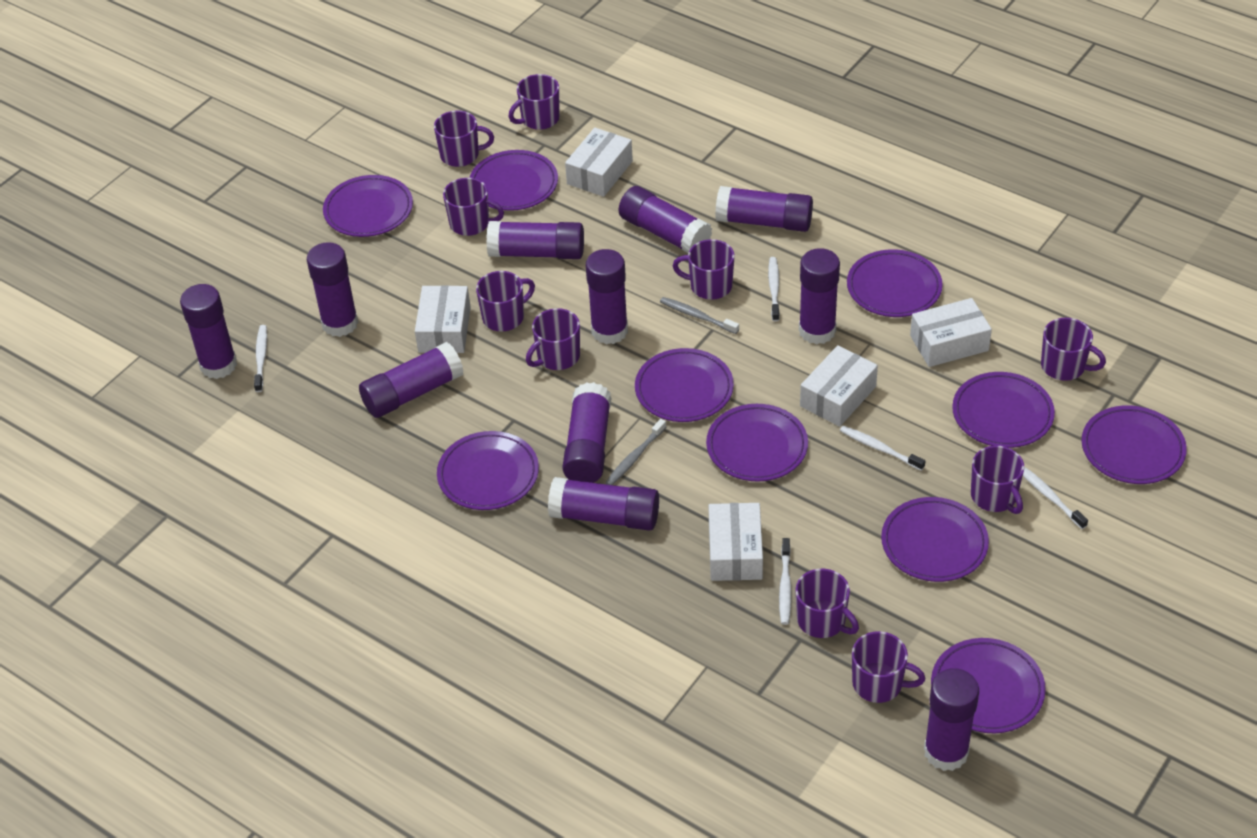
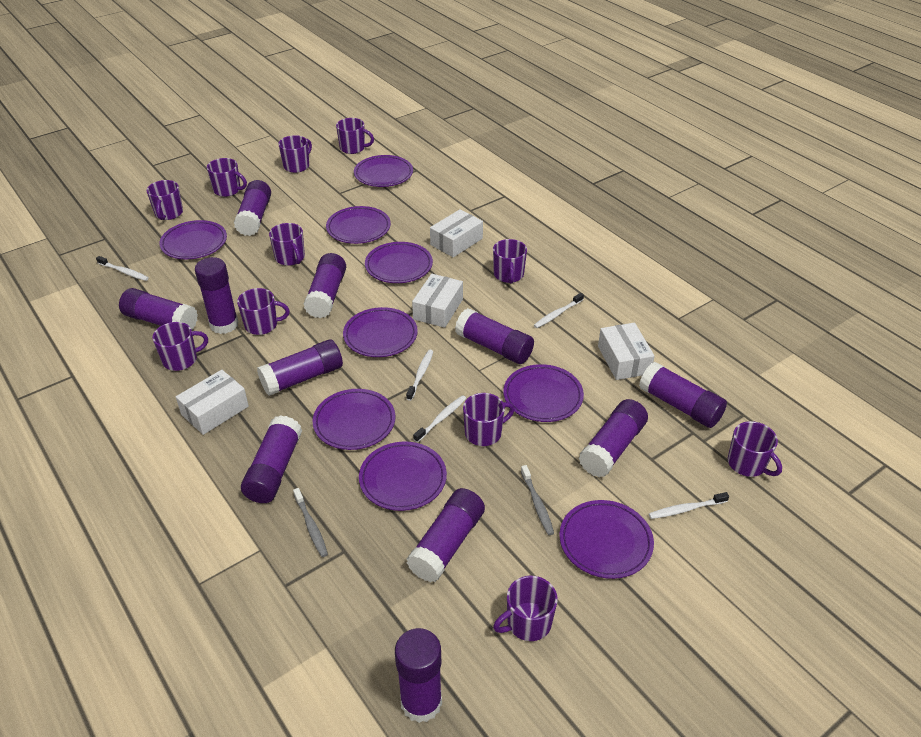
purple mug: 10 -> 11
purple plate: 10 -> 9
white box: 5 -> 4

